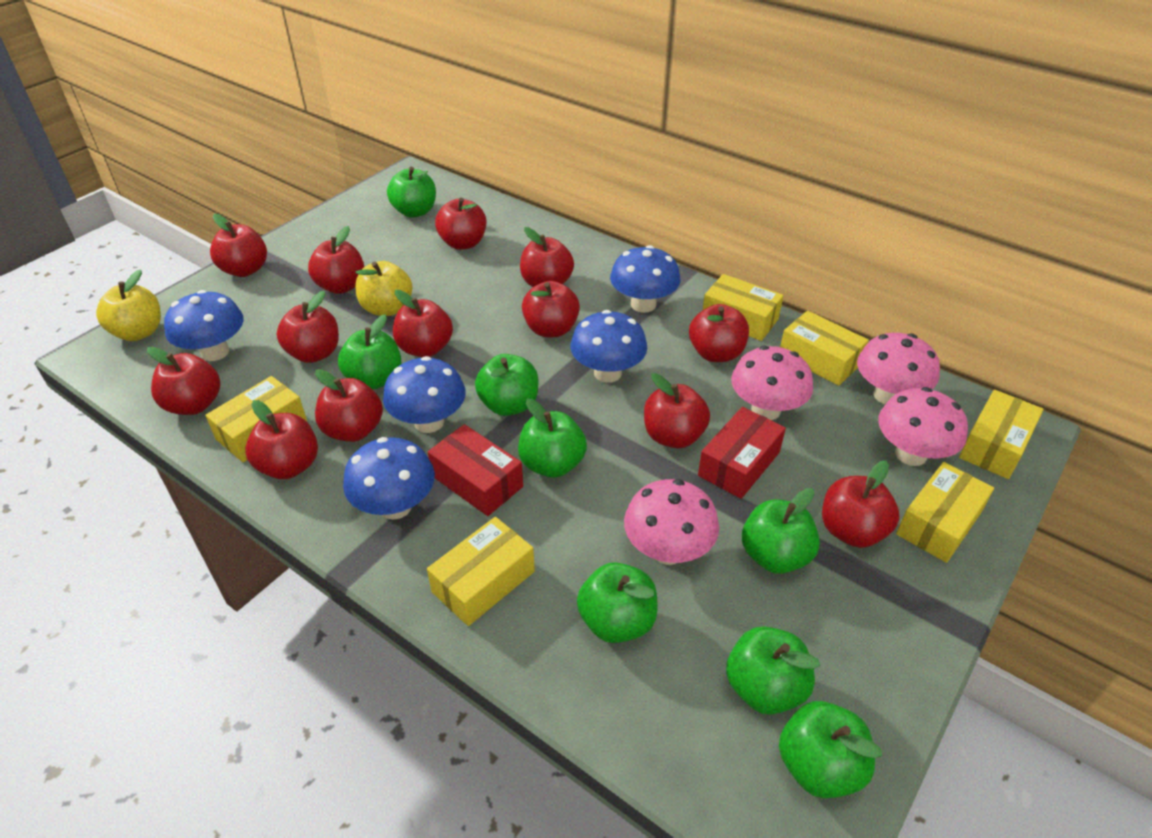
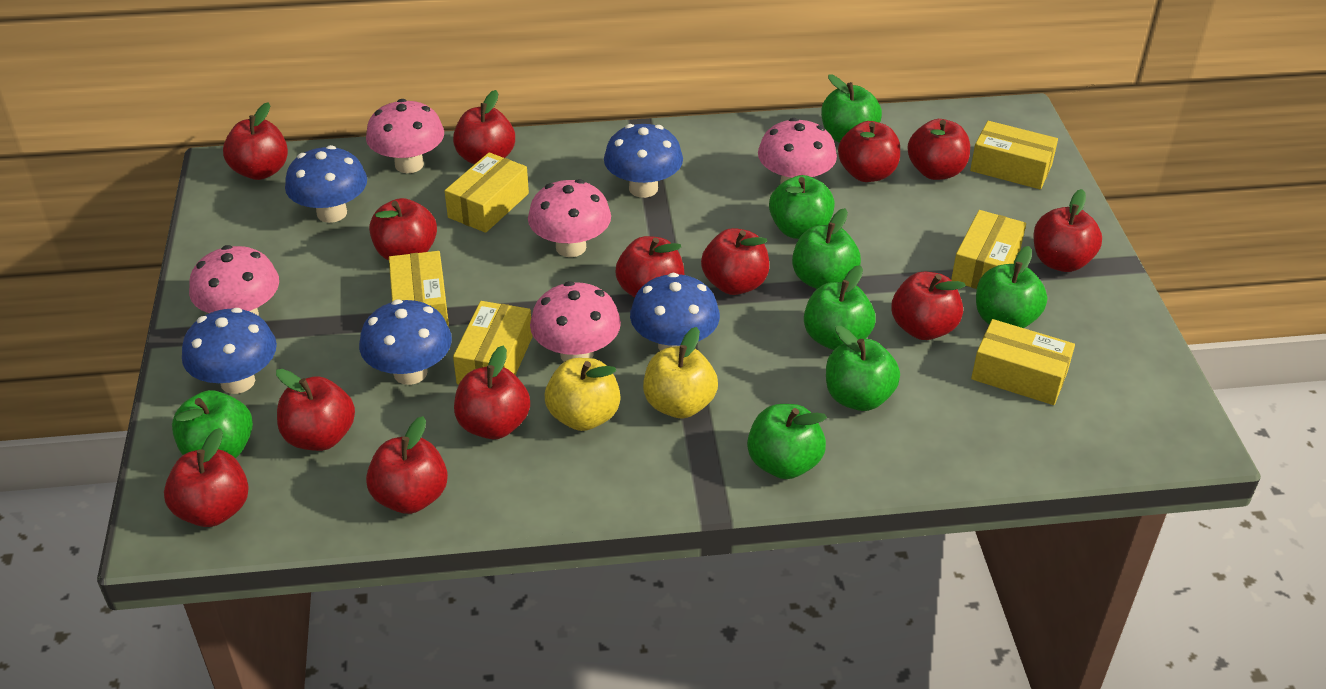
pink mushroom: 4 -> 5
red box: 2 -> 0

